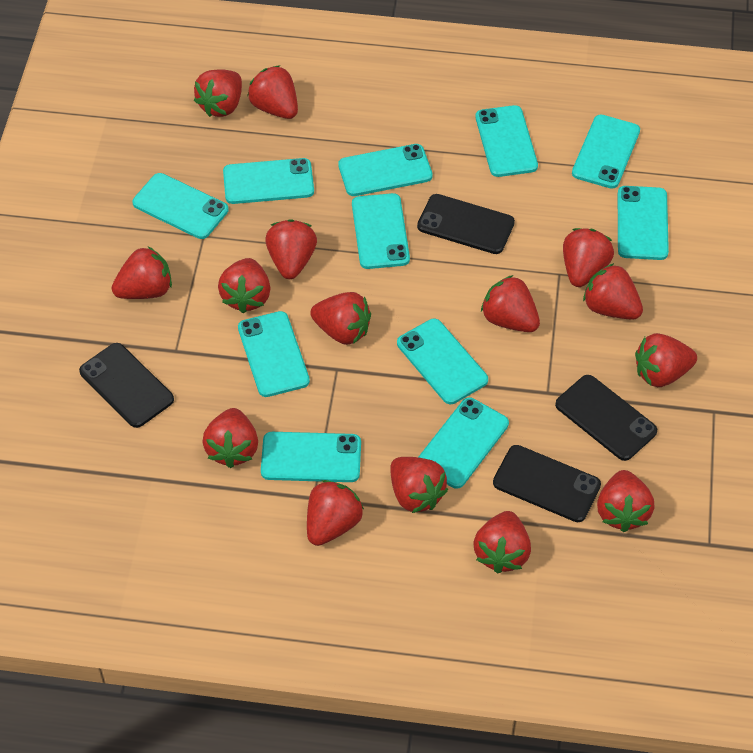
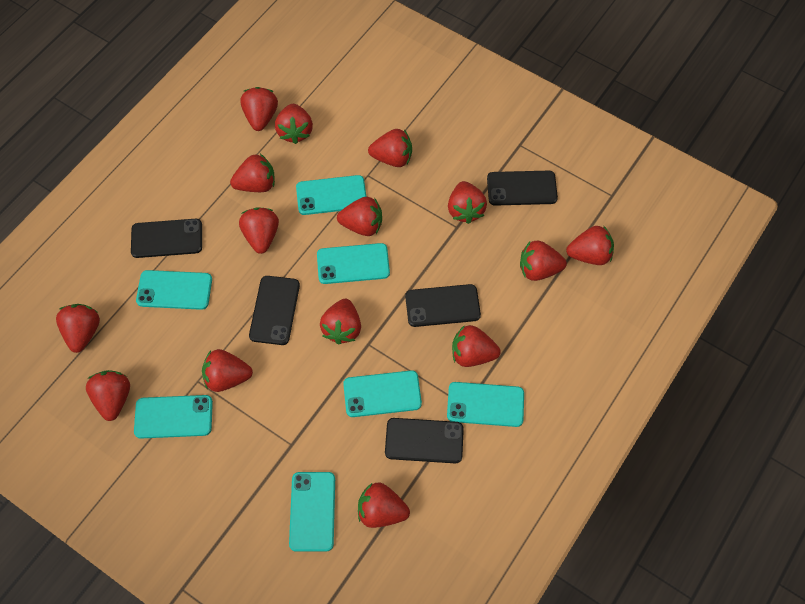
black phone: 4 -> 5
turquoise phone: 11 -> 7

